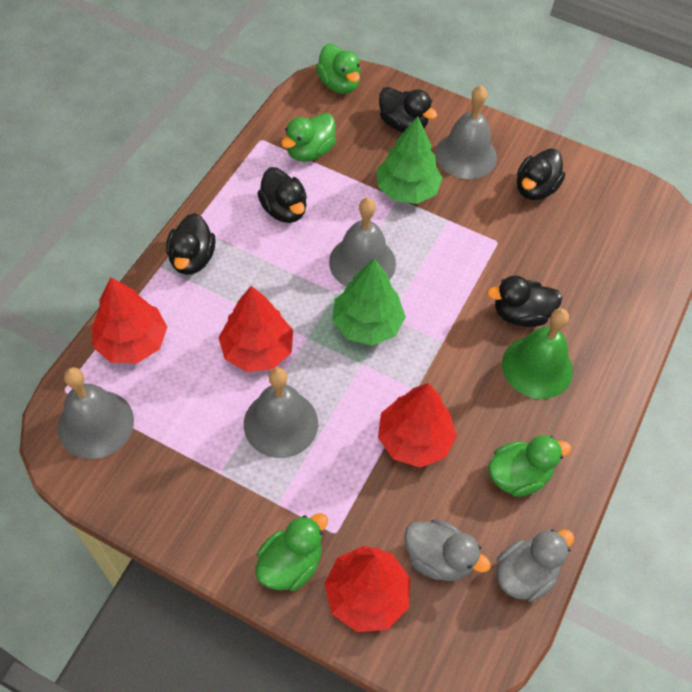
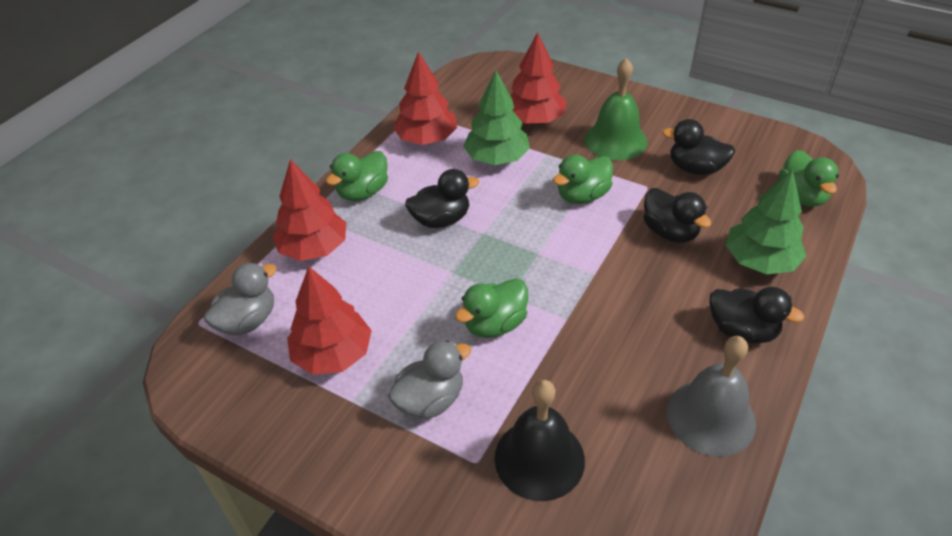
black bell: 0 -> 1
black duck: 5 -> 4
grey bell: 4 -> 1

